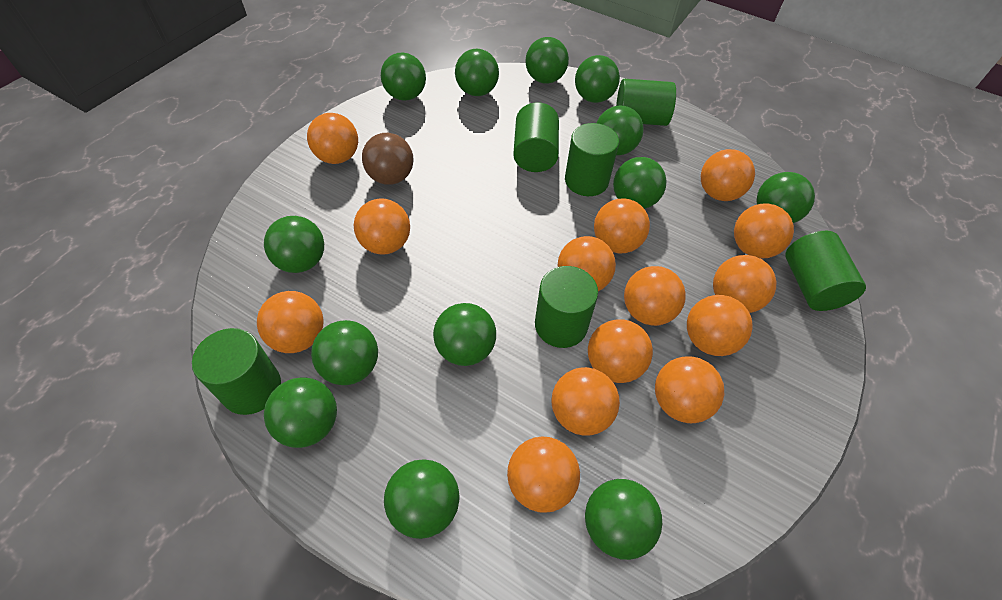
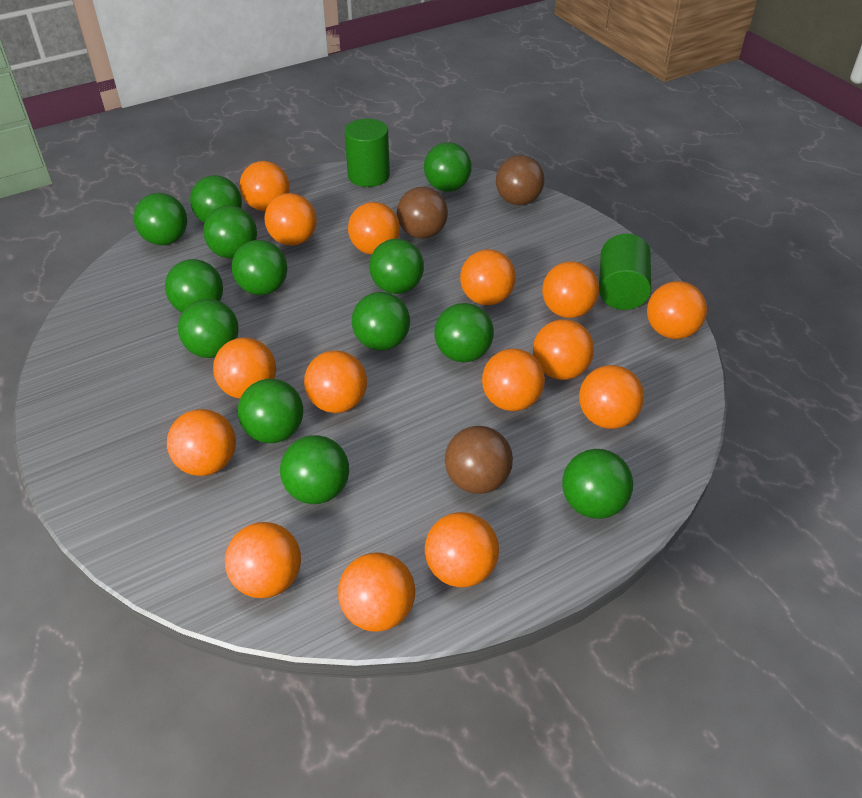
brown ball: 1 -> 3
green cylinder: 6 -> 2
orange ball: 14 -> 15

